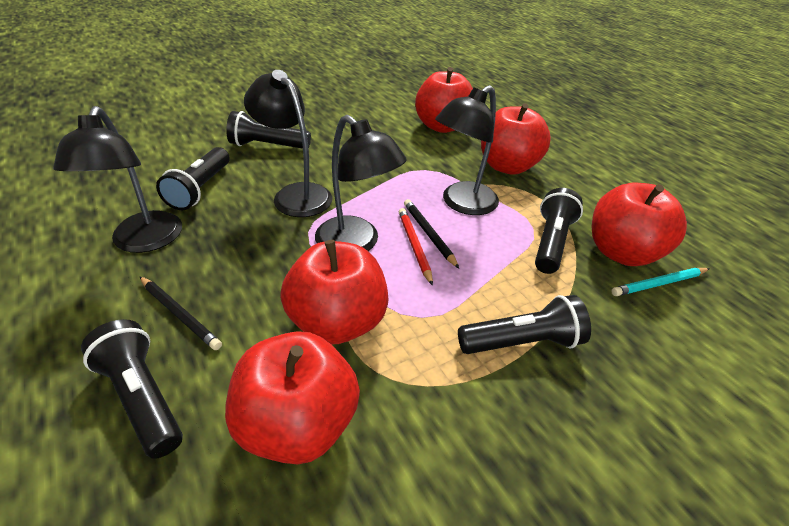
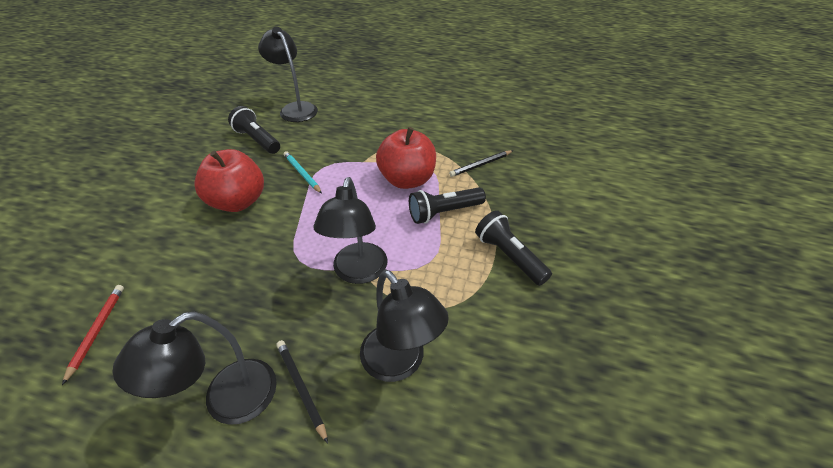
black flashlight: 5 -> 3
red apple: 5 -> 2

